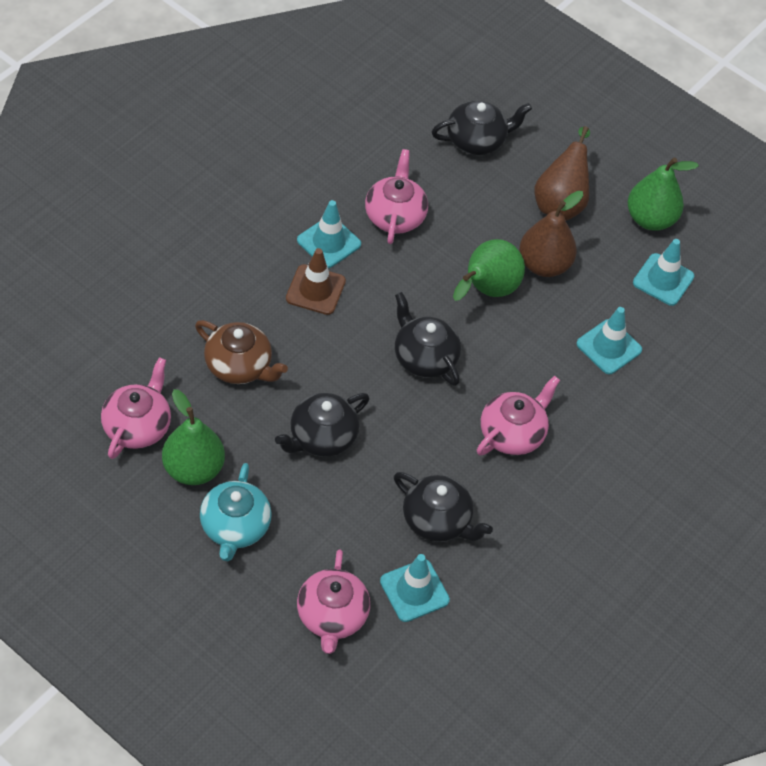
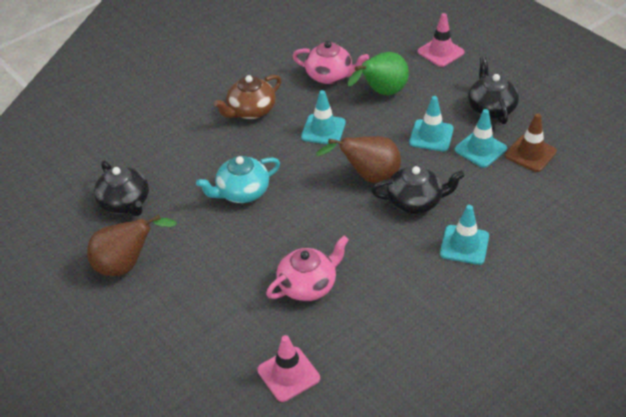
black teapot: 4 -> 3
green pear: 3 -> 1
pink teapot: 4 -> 2
pink traffic cone: 0 -> 2

